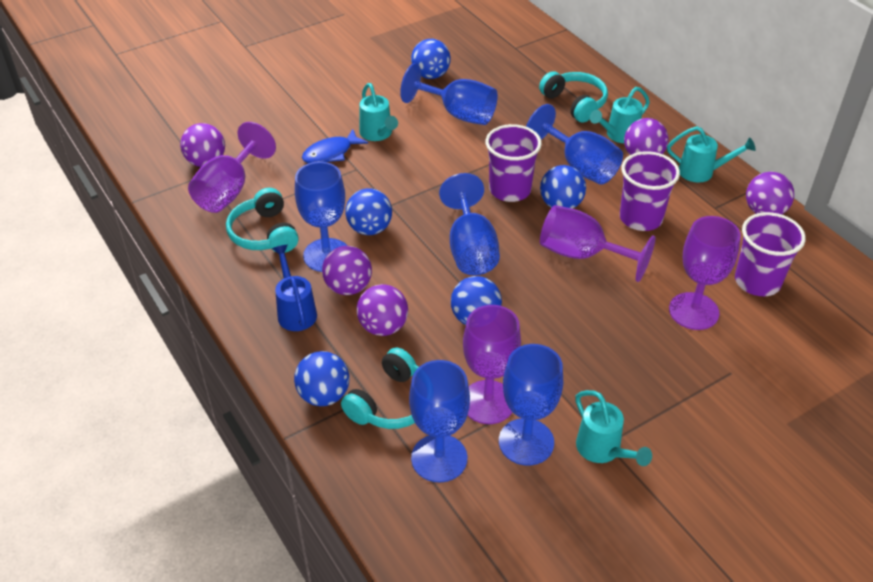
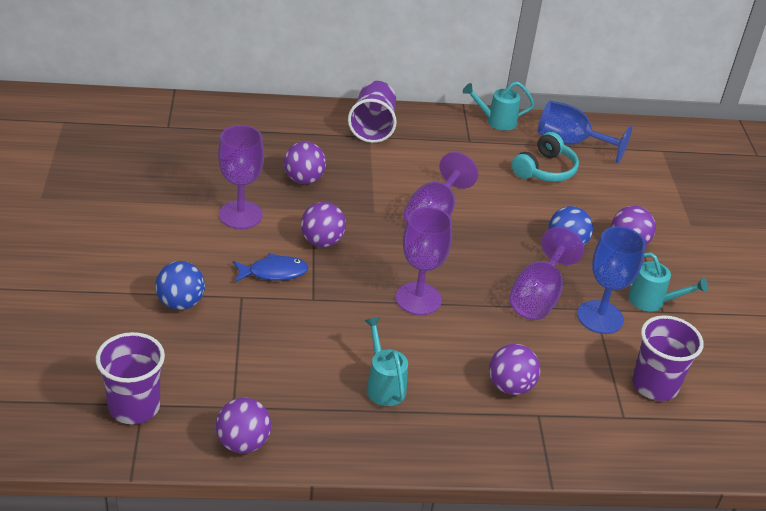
blue ball: 5 -> 2
blue goblet: 6 -> 2
blue watering can: 1 -> 0
turquoise headphones: 3 -> 1
turquoise watering can: 4 -> 3

